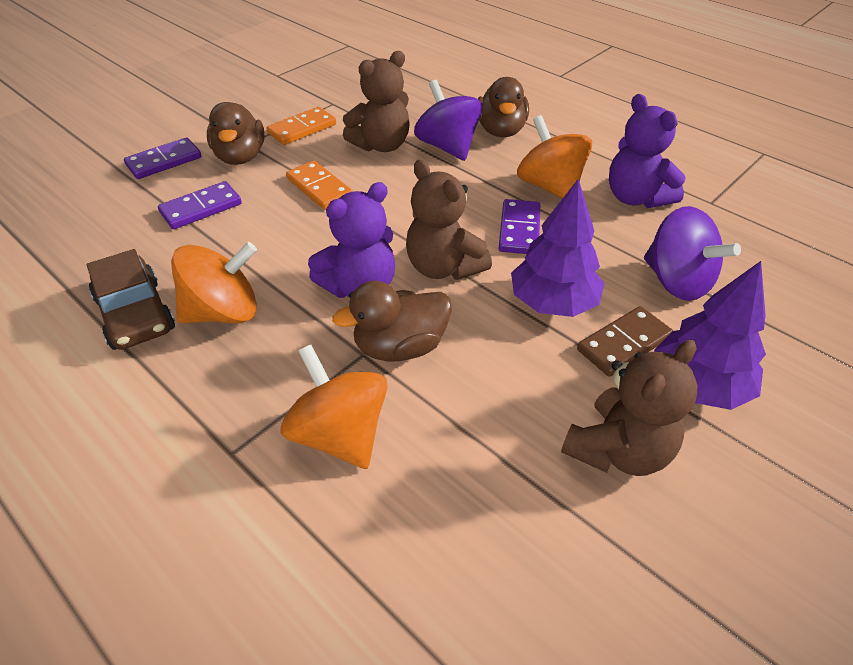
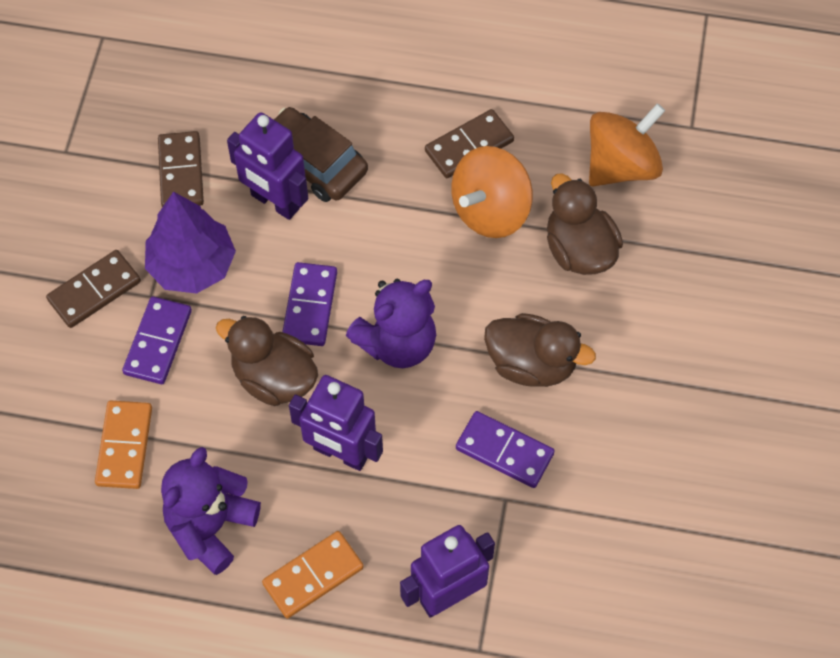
brown domino: 1 -> 3
brown teddy bear: 3 -> 0
orange spinning top: 3 -> 2
purple robot: 0 -> 3
purple spinning top: 2 -> 0
purple tree: 2 -> 1

